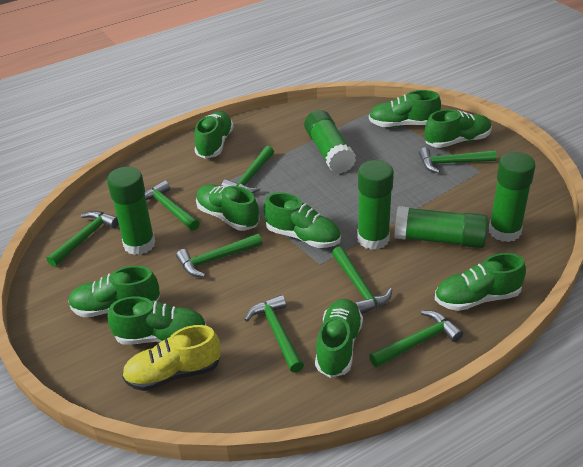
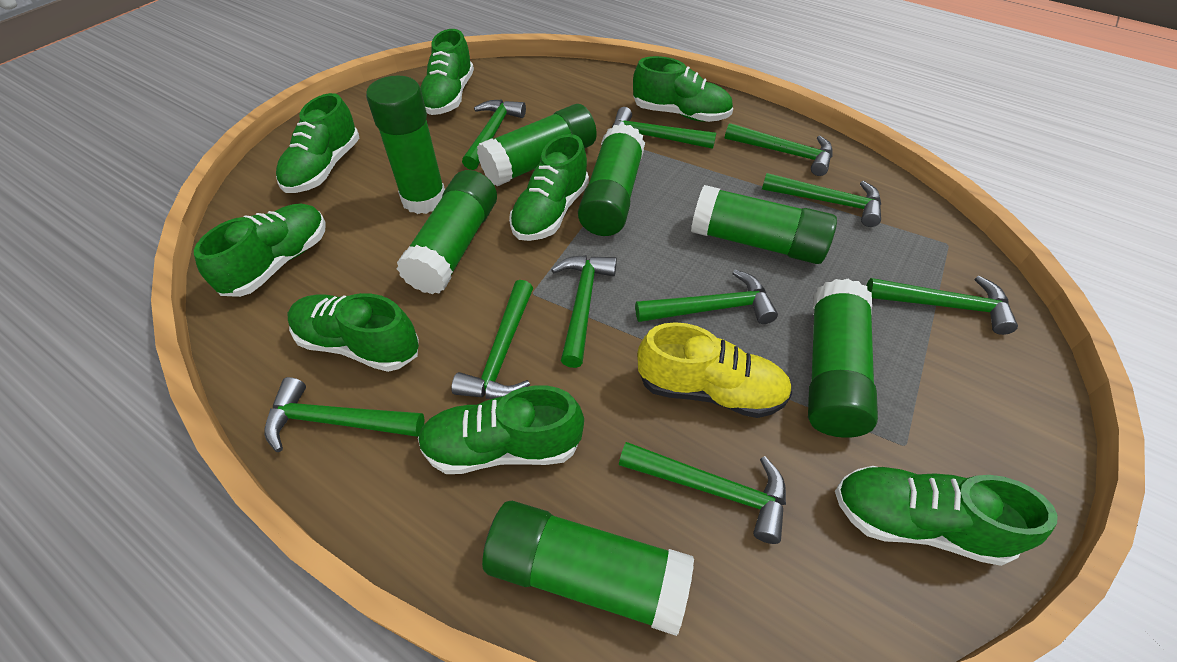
green glue stick: 5 -> 7
green hammer: 8 -> 10
green shoe: 9 -> 8

